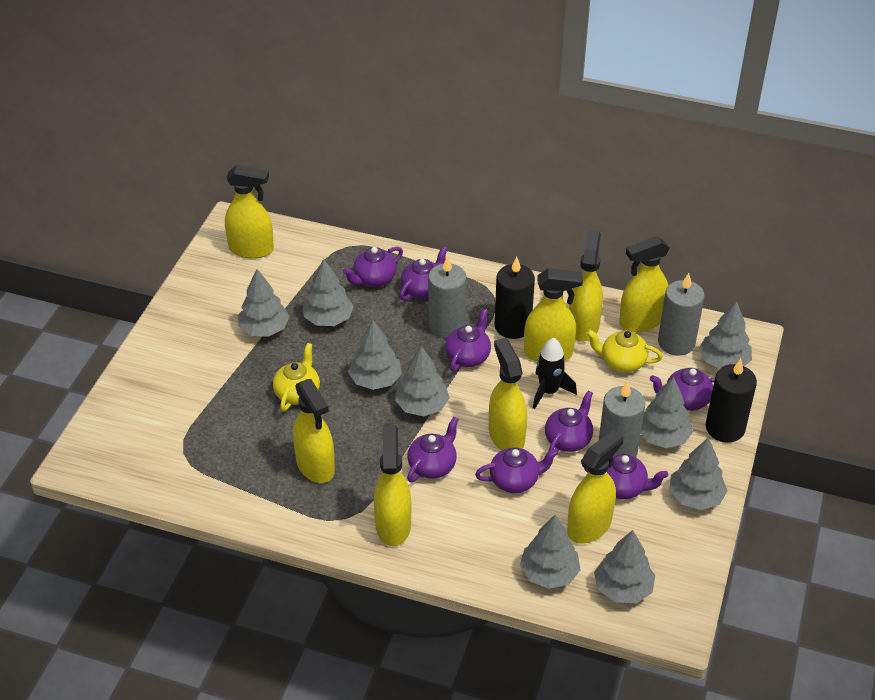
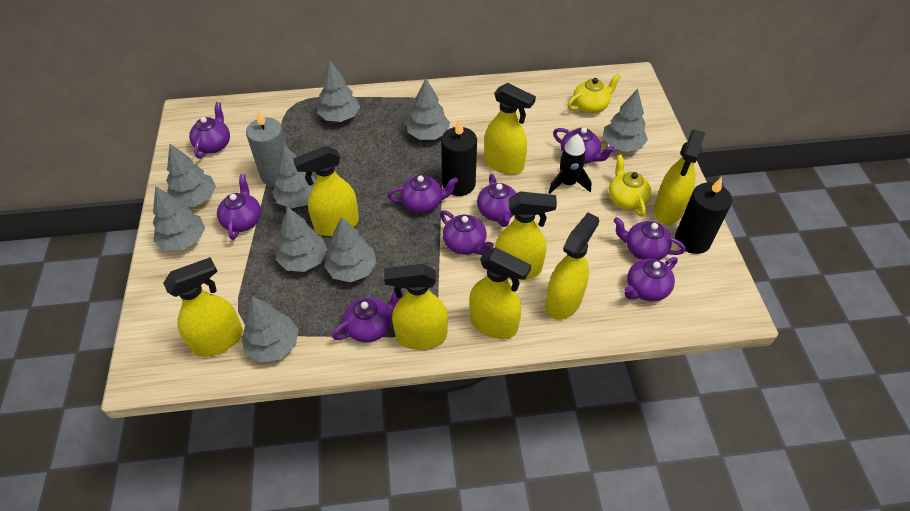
grey candle: 3 -> 1
purple teapot: 8 -> 9

